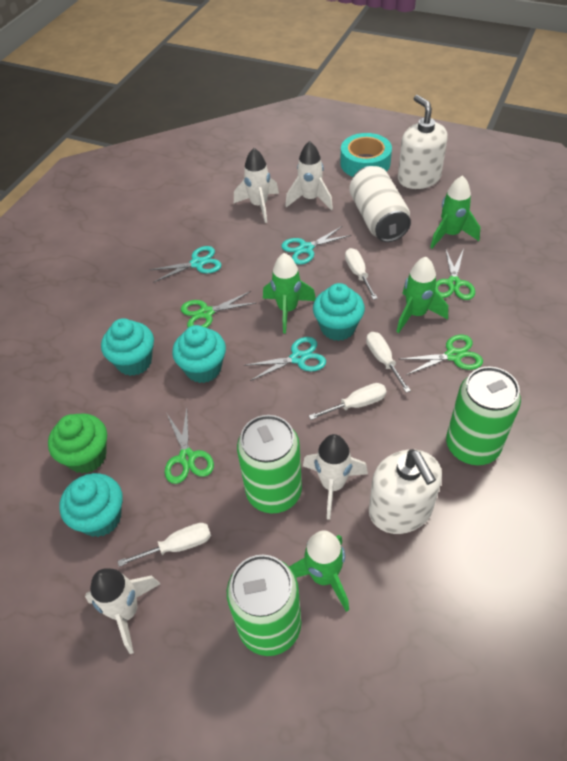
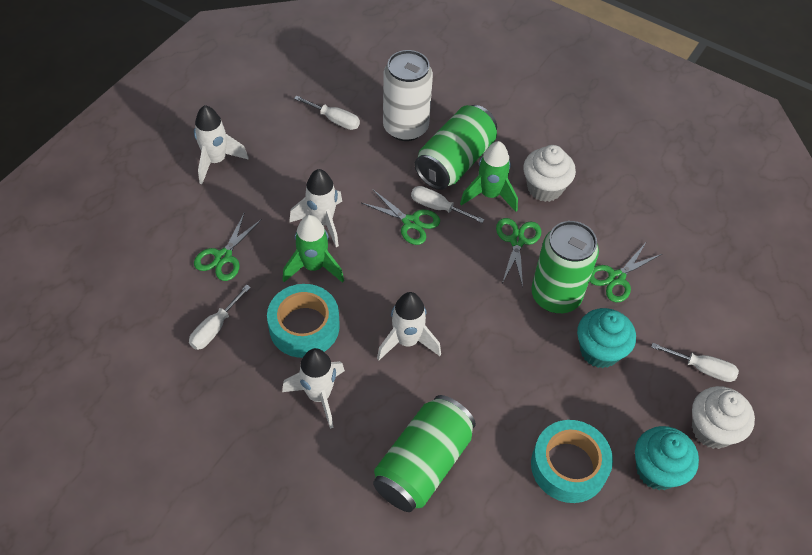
green cupcake: 1 -> 0
green rocket: 4 -> 2
turquoise cupcake: 4 -> 2
turquoise scissors: 3 -> 0
turquoise tape: 1 -> 2
white cupcake: 0 -> 2
white soap dispenser: 2 -> 0

